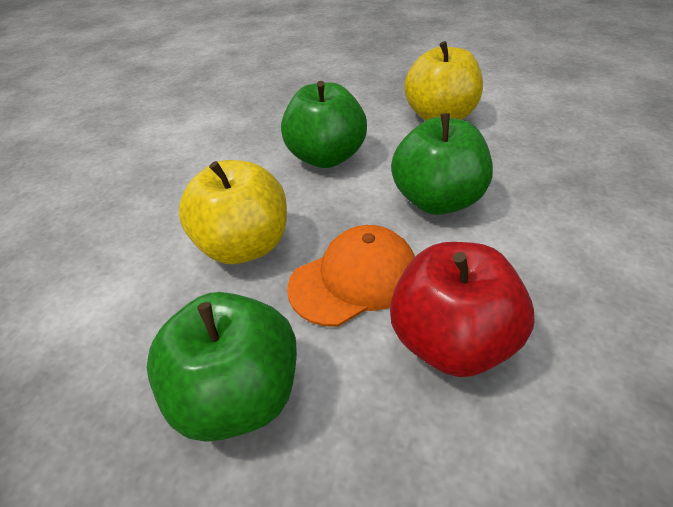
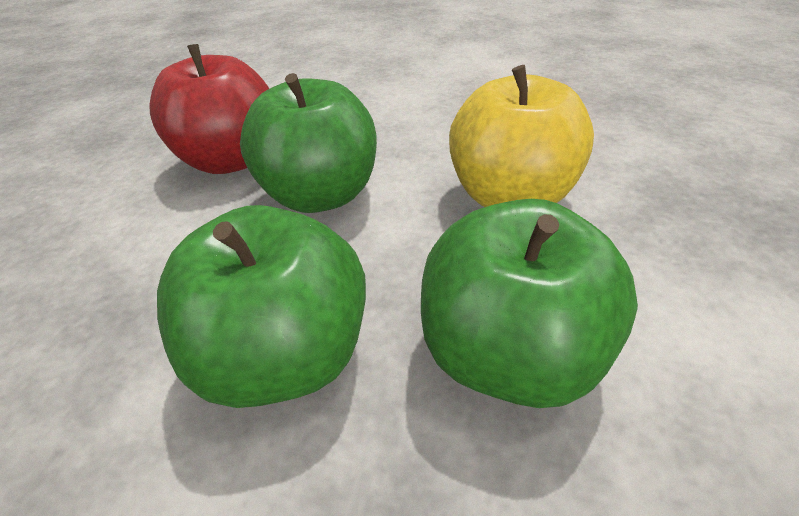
orange cap: 1 -> 0
yellow apple: 2 -> 1

